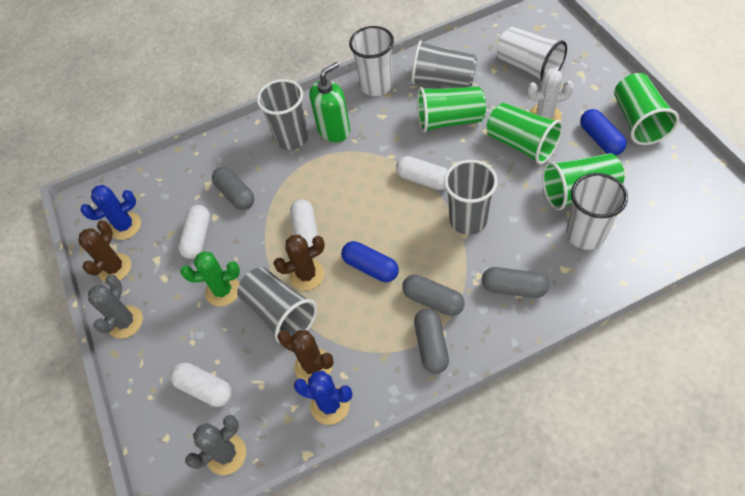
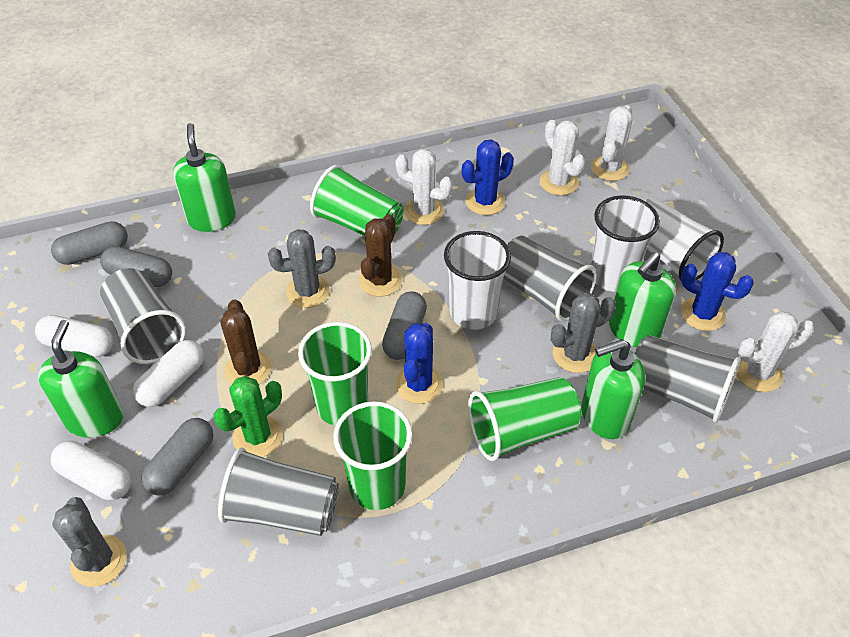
blue cactus: 2 -> 3
blue capsule: 2 -> 0
brown cactus: 3 -> 2
green soap dispenser: 1 -> 4
grey cactus: 2 -> 3
white cactus: 1 -> 4
white capsule: 4 -> 3

